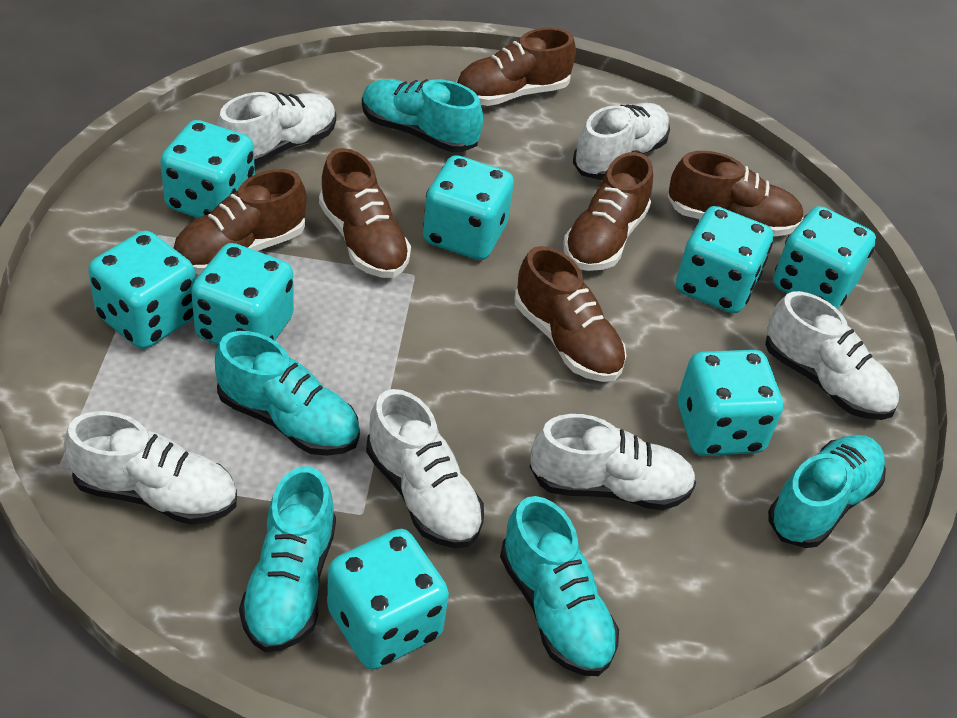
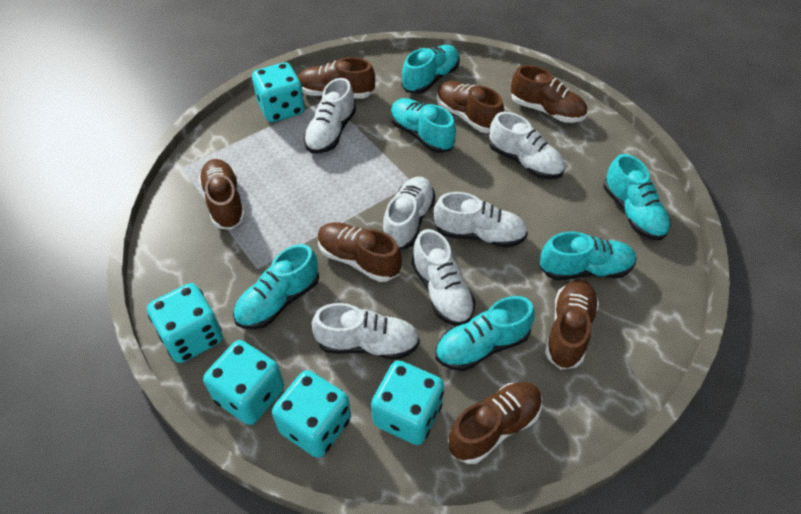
brown shoe: 6 -> 7
turquoise dice: 8 -> 5
turquoise shoe: 5 -> 6

